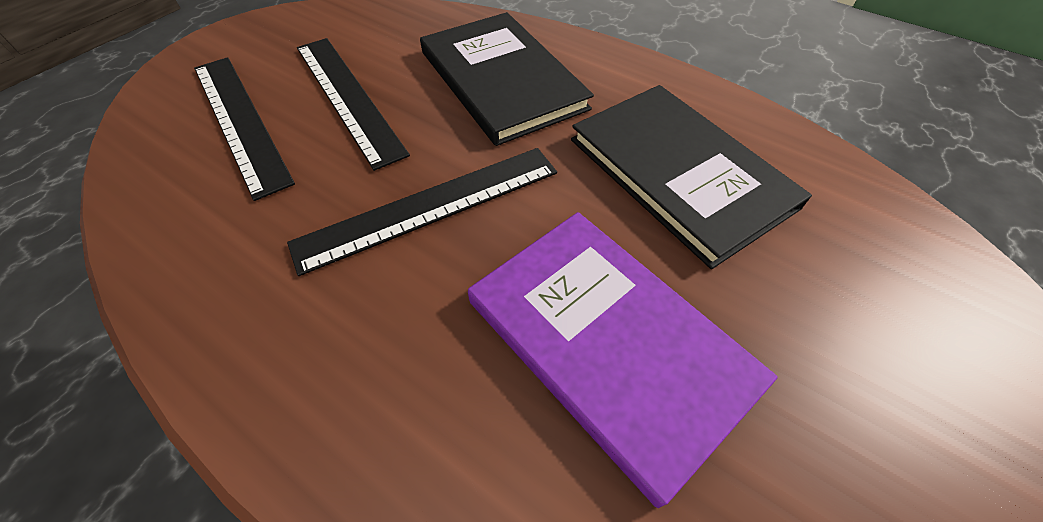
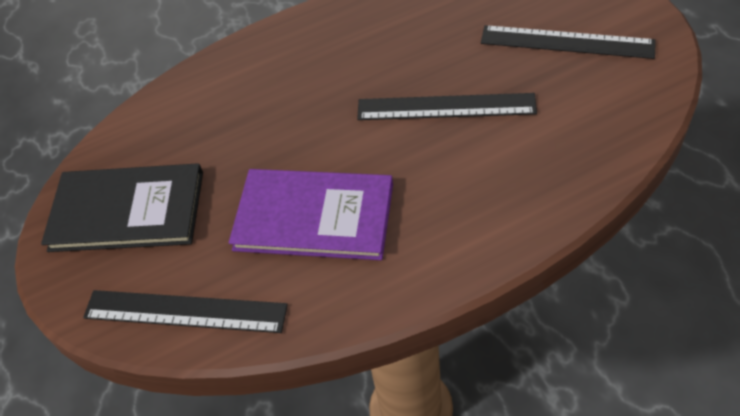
black book: 2 -> 1

